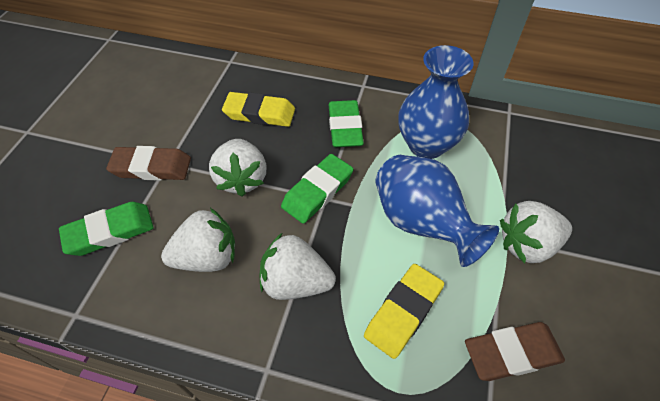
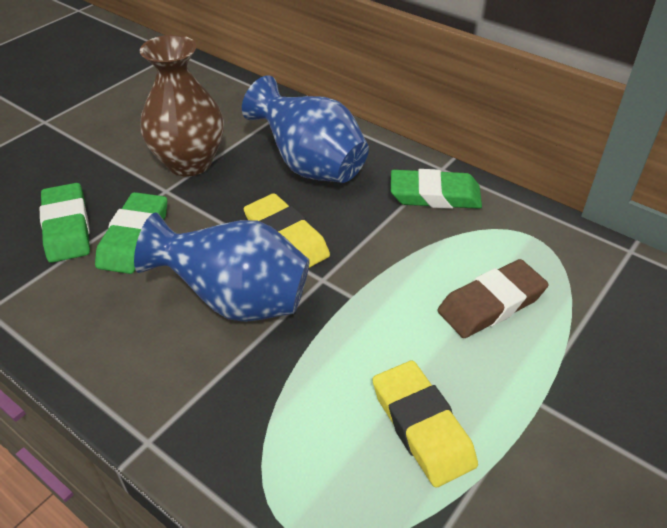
brown eraser: 2 -> 1
brown vase: 0 -> 1
white strawberry: 4 -> 0

